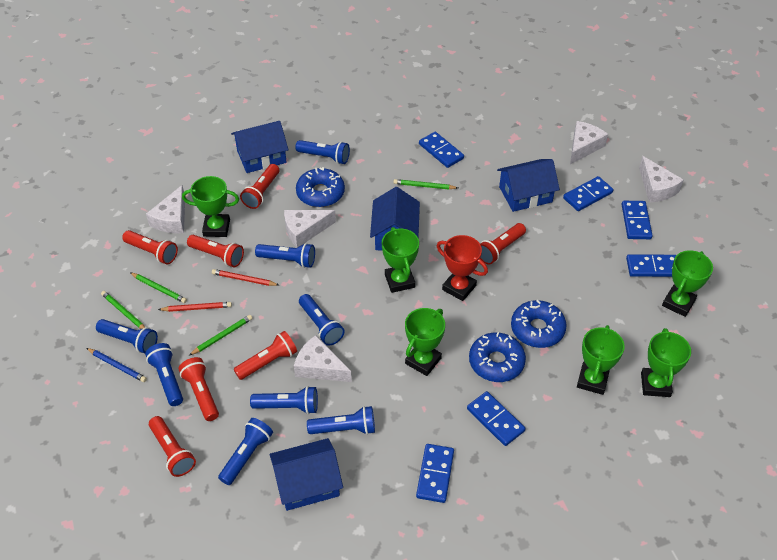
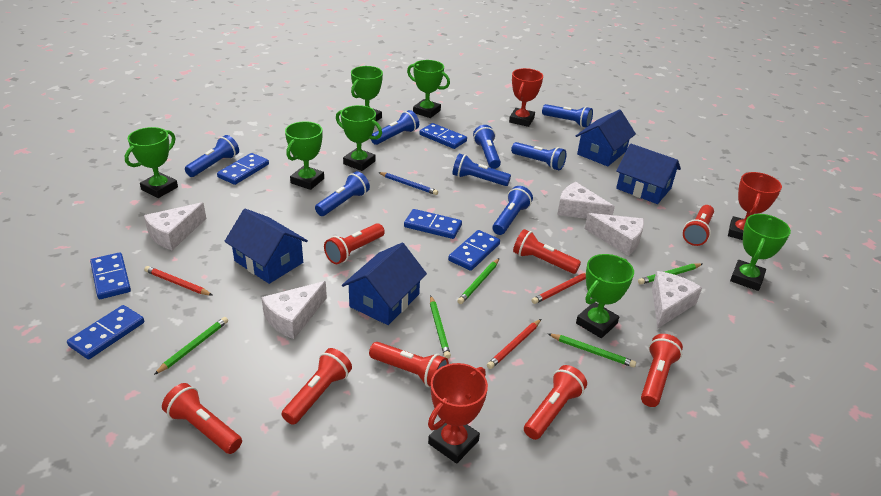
blue donut: 3 -> 0
green pencil: 4 -> 5
green trophy: 6 -> 7
red flashlight: 7 -> 8
red pencil: 2 -> 3
red trophy: 1 -> 3

